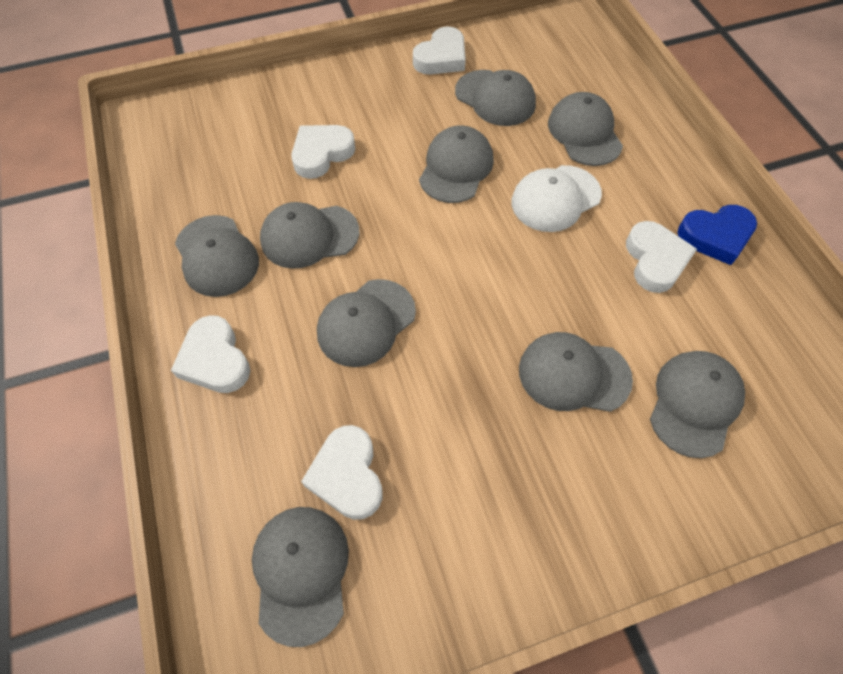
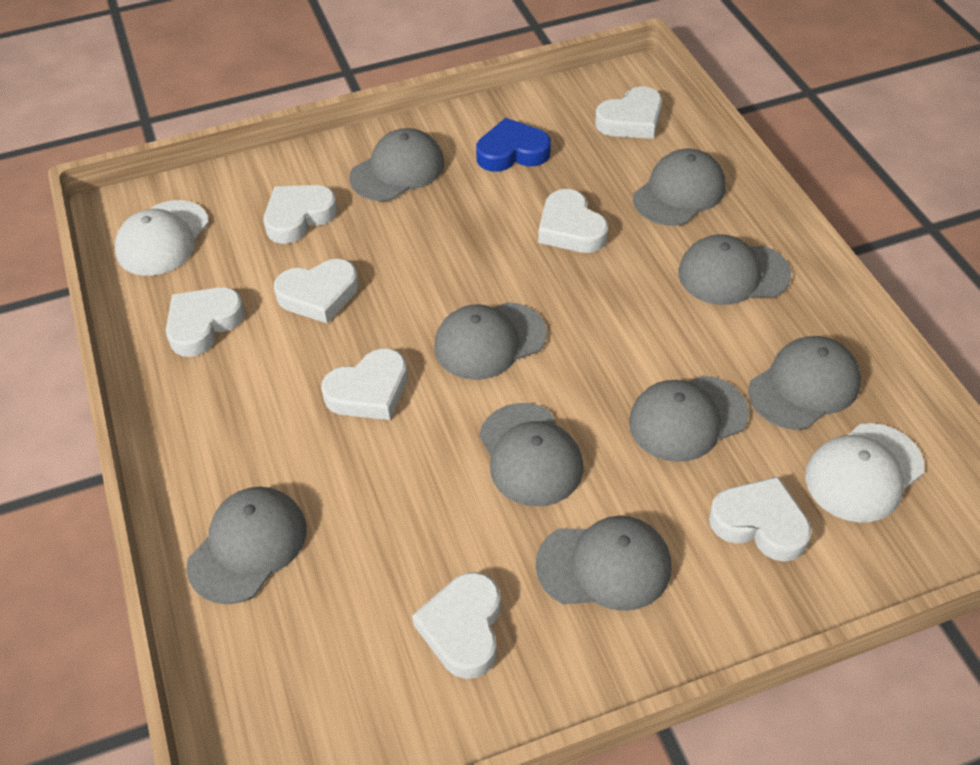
white cap: 1 -> 2
white heart: 5 -> 8

